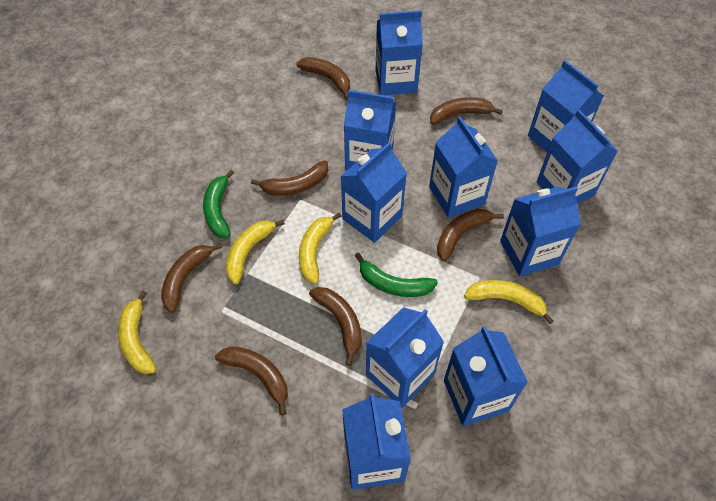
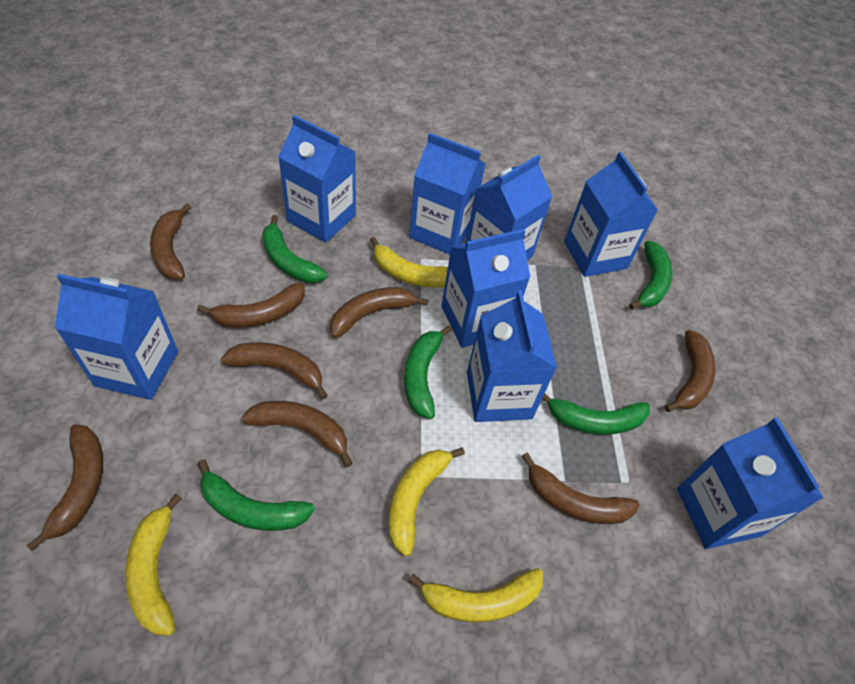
blue carton: 10 -> 8
brown banana: 7 -> 8
green banana: 2 -> 5

